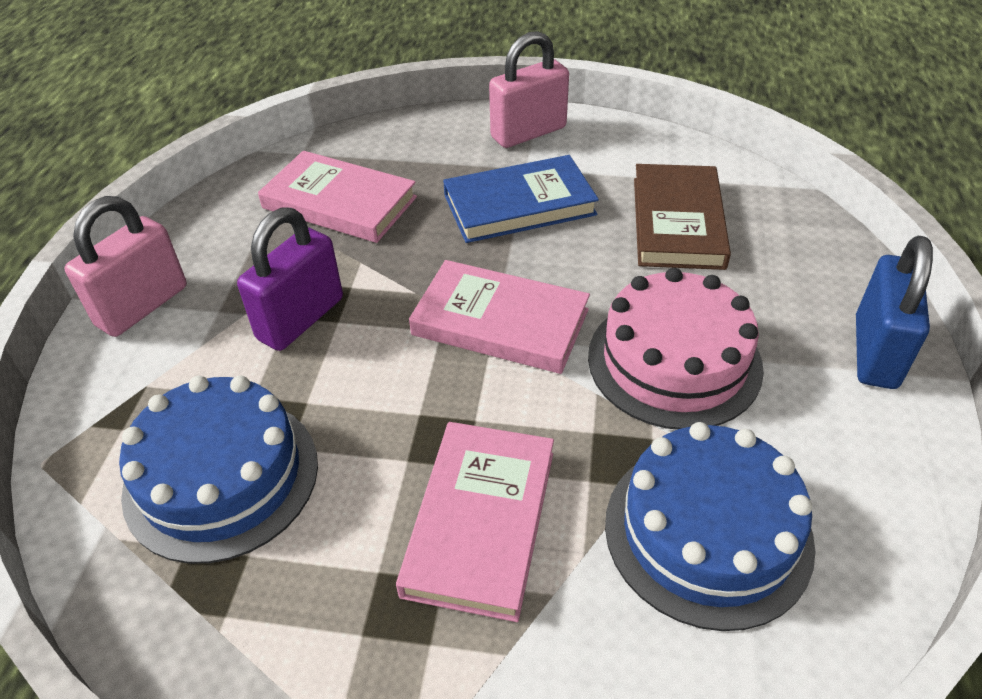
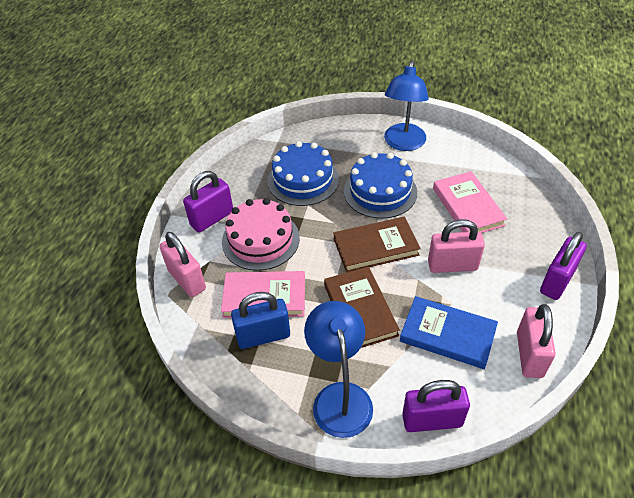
blue lamp: 0 -> 2
brown book: 1 -> 2
pink book: 3 -> 2
pink padlock: 2 -> 3
purple padlock: 1 -> 3

